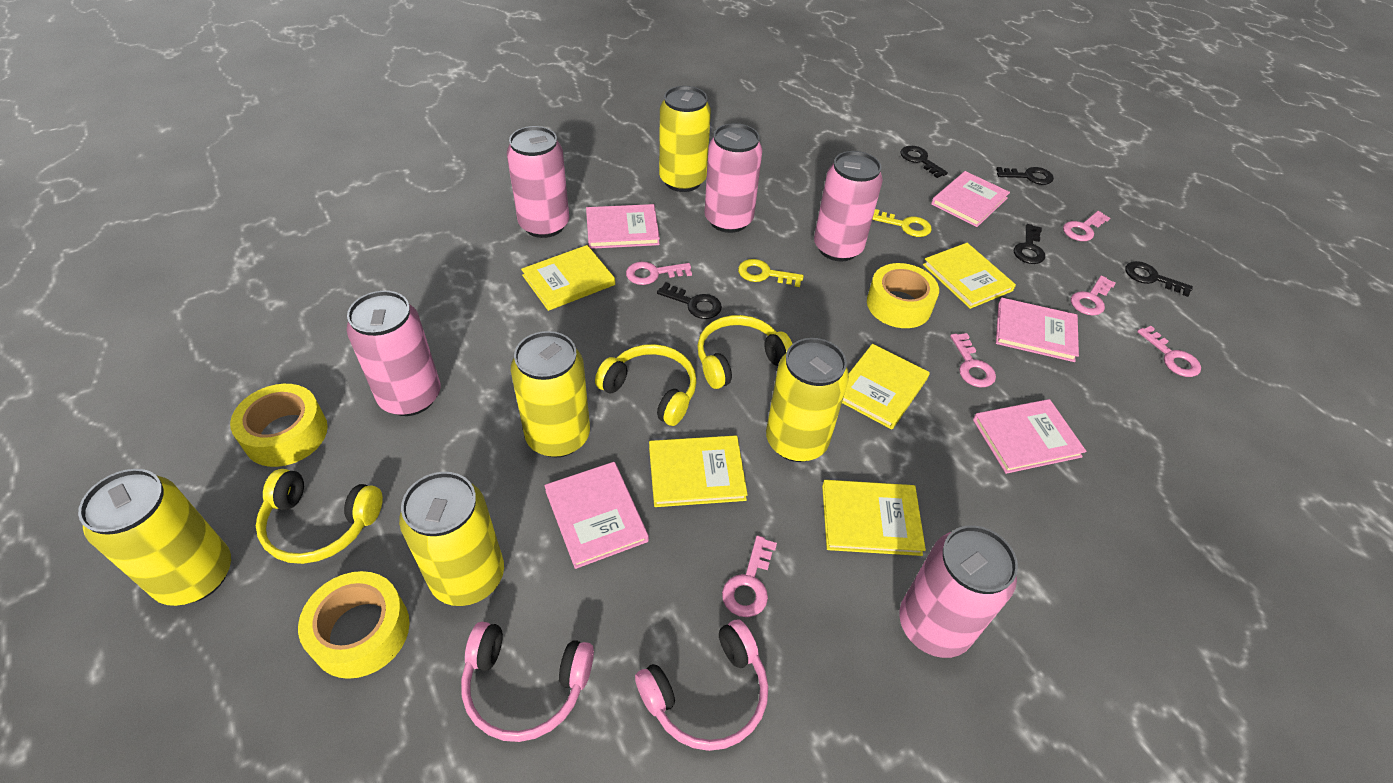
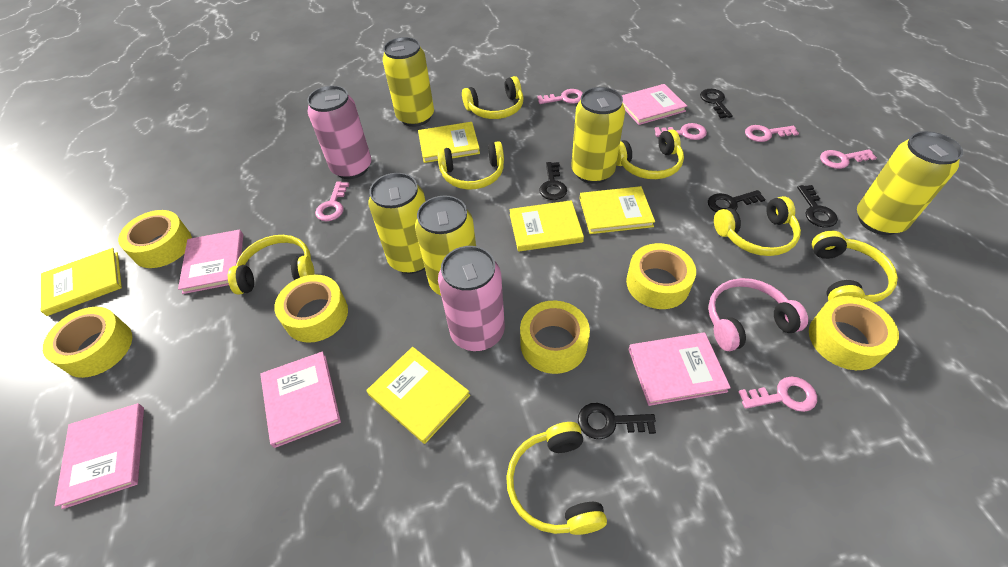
pink can: 5 -> 2
pink headphones: 2 -> 1
yellow headphones: 3 -> 7
yellow key: 2 -> 0
yellow tape: 3 -> 6

